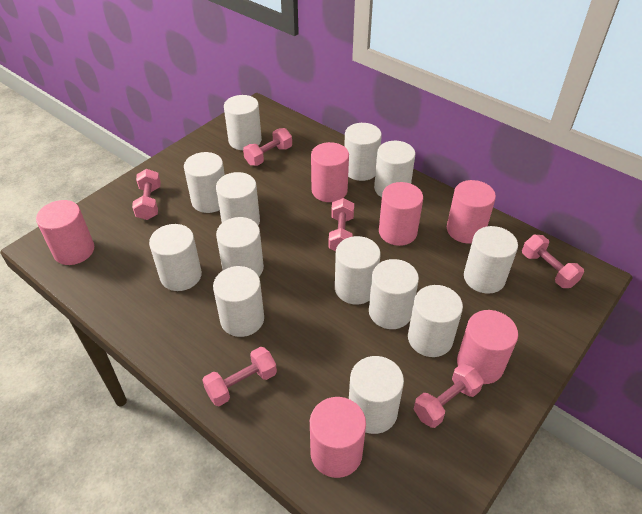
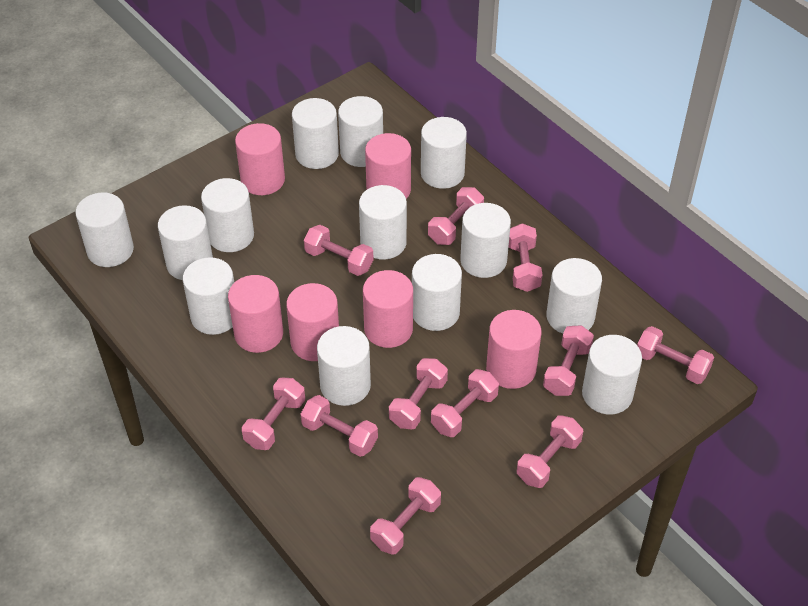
pink dumbbell: 6 -> 11

